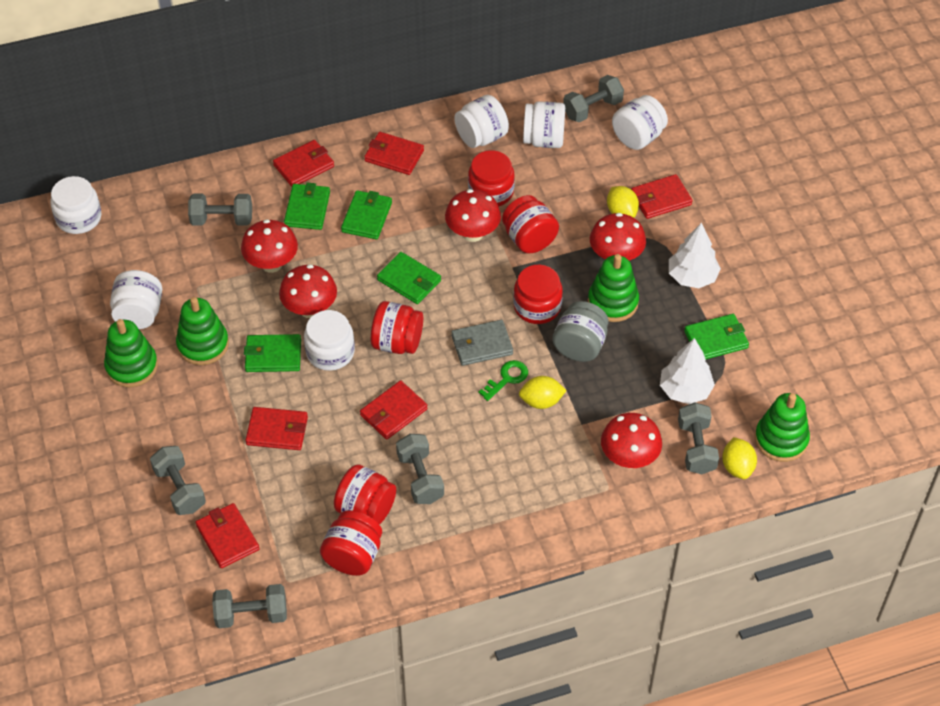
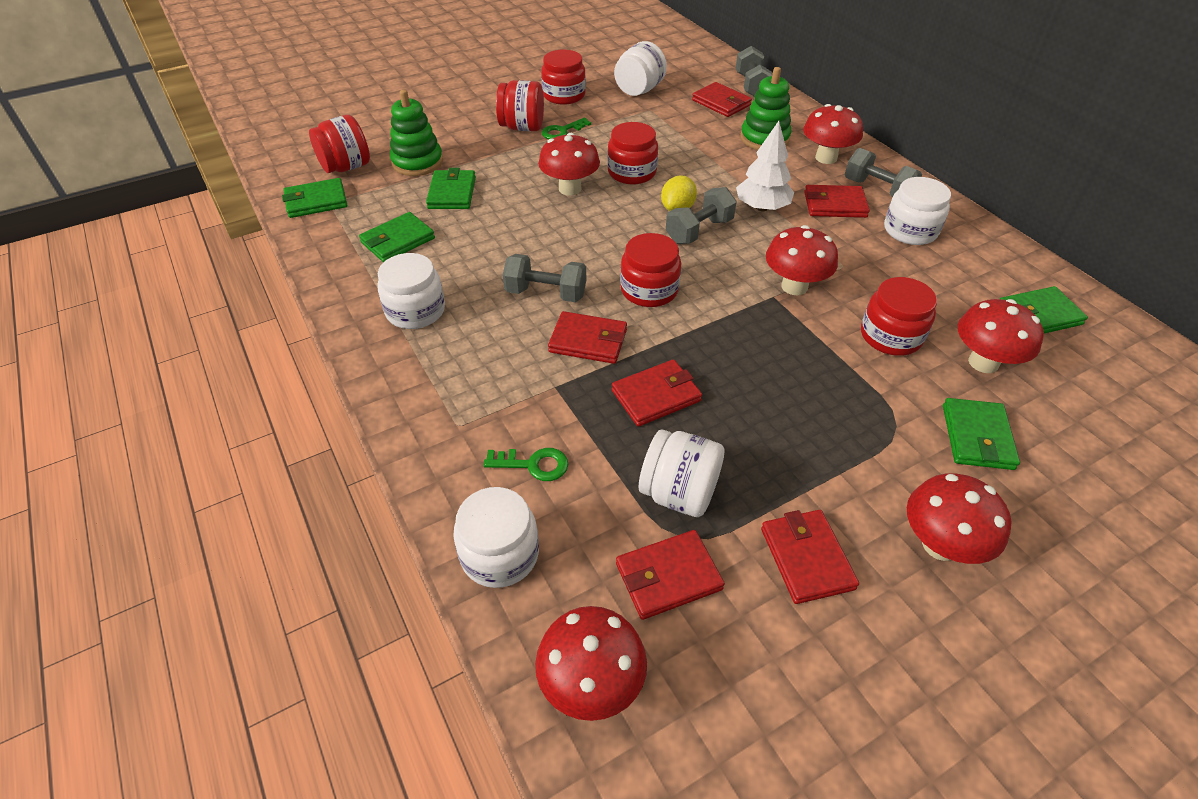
green key: 1 -> 2
green stacking toy: 4 -> 2
grey dumbbell: 6 -> 4
grey jar: 1 -> 0
grey wallet: 1 -> 0
red mushroom: 5 -> 6
white jar: 6 -> 5
white tree: 2 -> 1
yellow lemon: 3 -> 1

